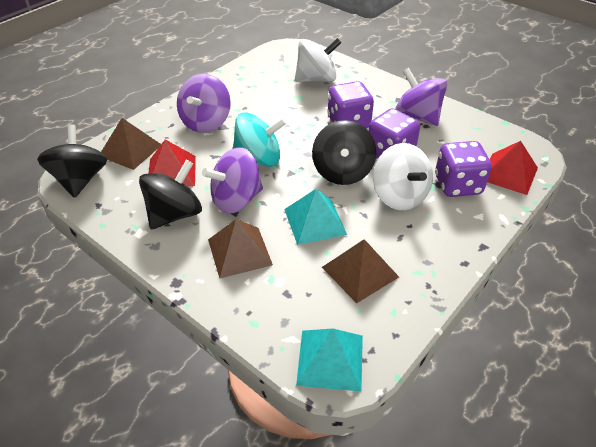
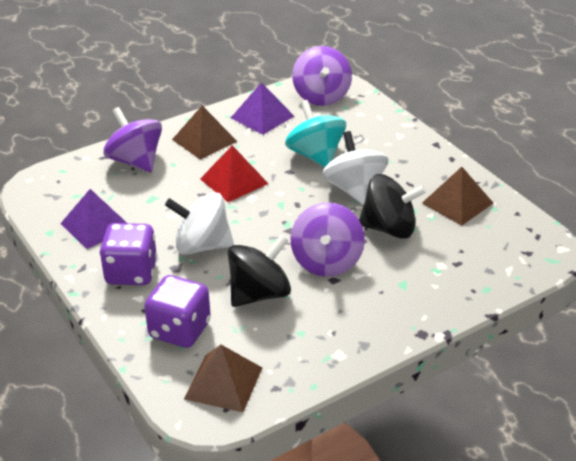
black spinning top: 3 -> 2
purple dice: 3 -> 2
purple pyramid: 0 -> 2
red pyramid: 2 -> 1
turquoise pyramid: 2 -> 0

